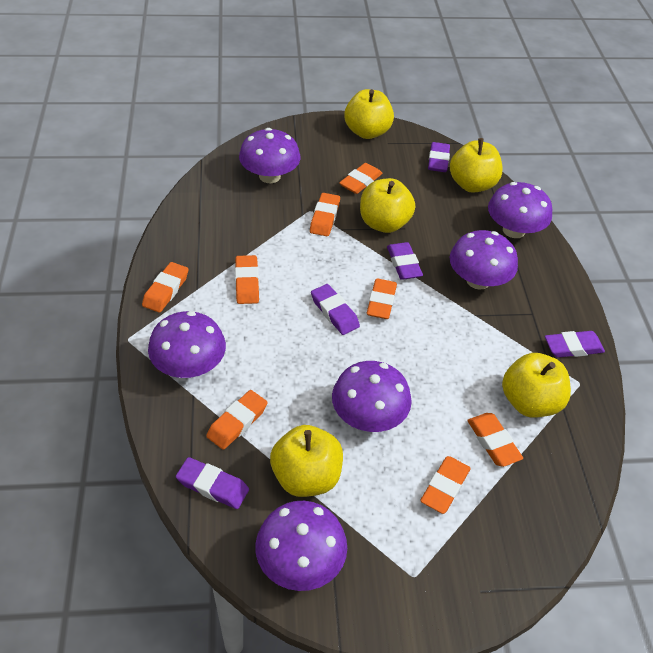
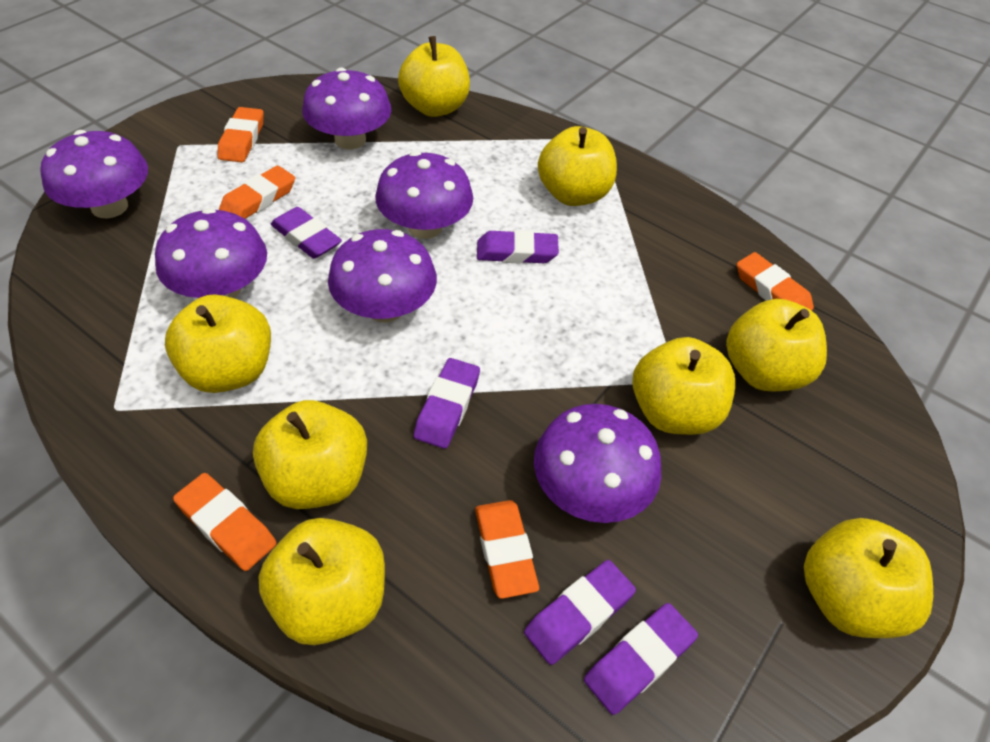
orange eraser: 8 -> 5
yellow apple: 5 -> 8

